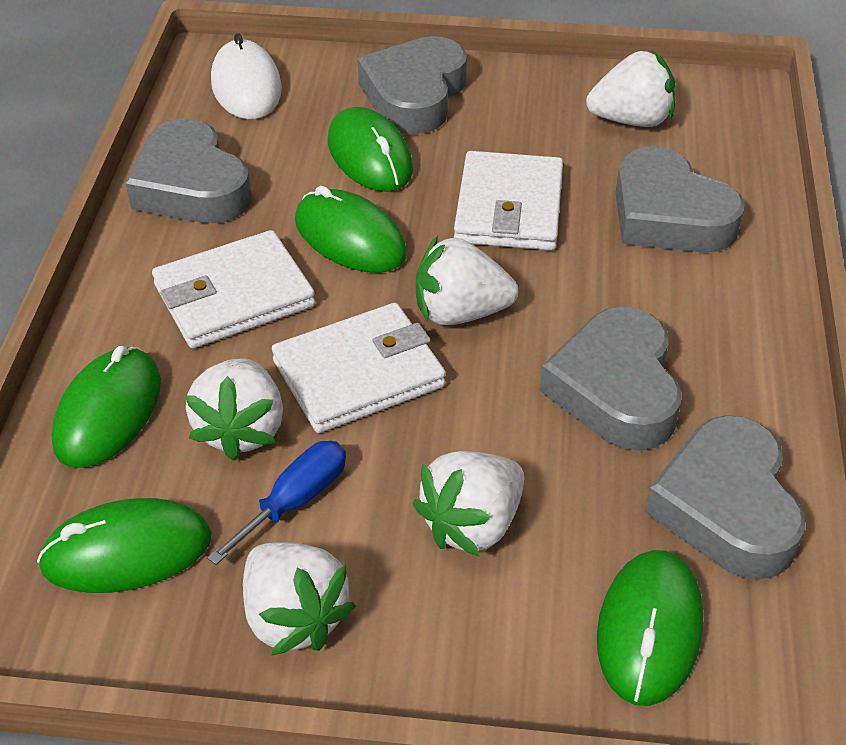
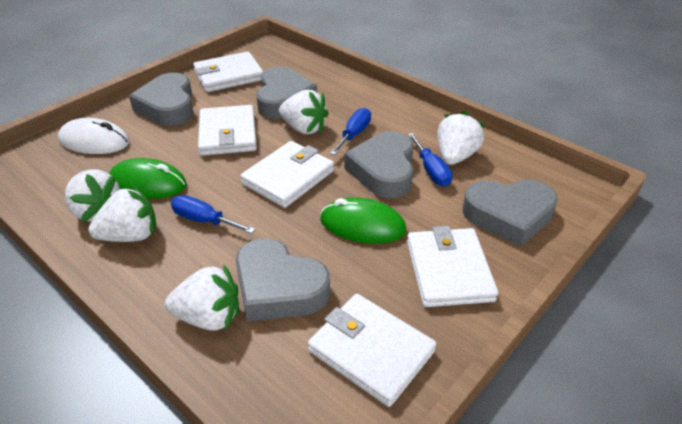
blue screwdriver: 1 -> 3
green mouse: 5 -> 2
white wallet: 3 -> 5

